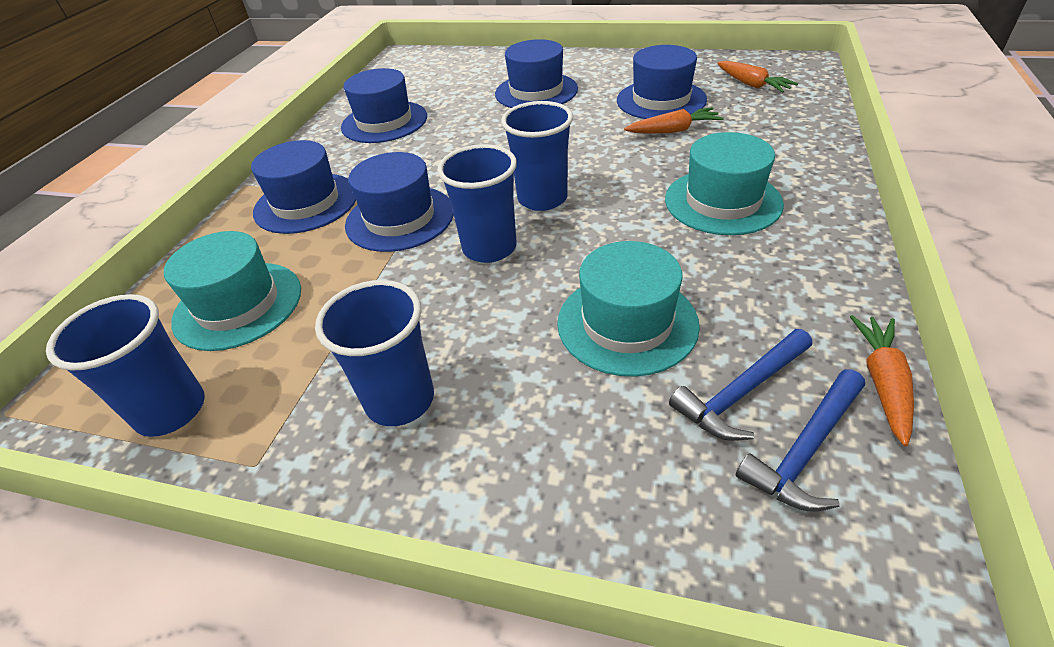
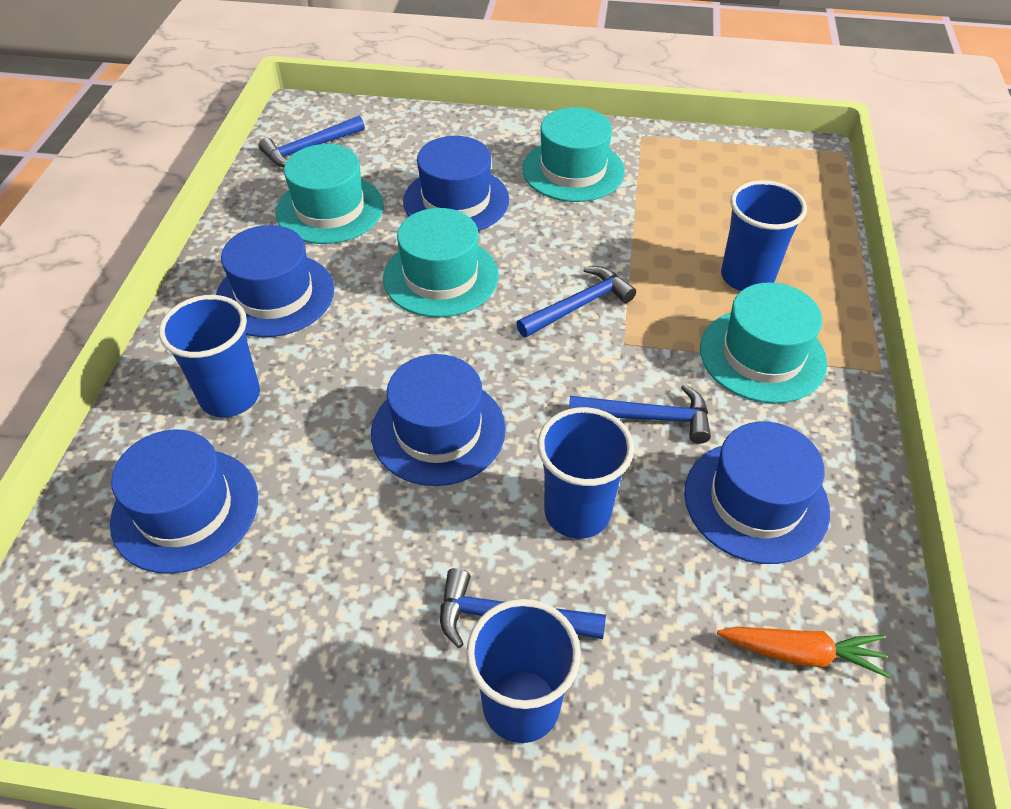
blue hammer: 2 -> 4
orange carrot: 3 -> 1
turquoise hat: 3 -> 4

